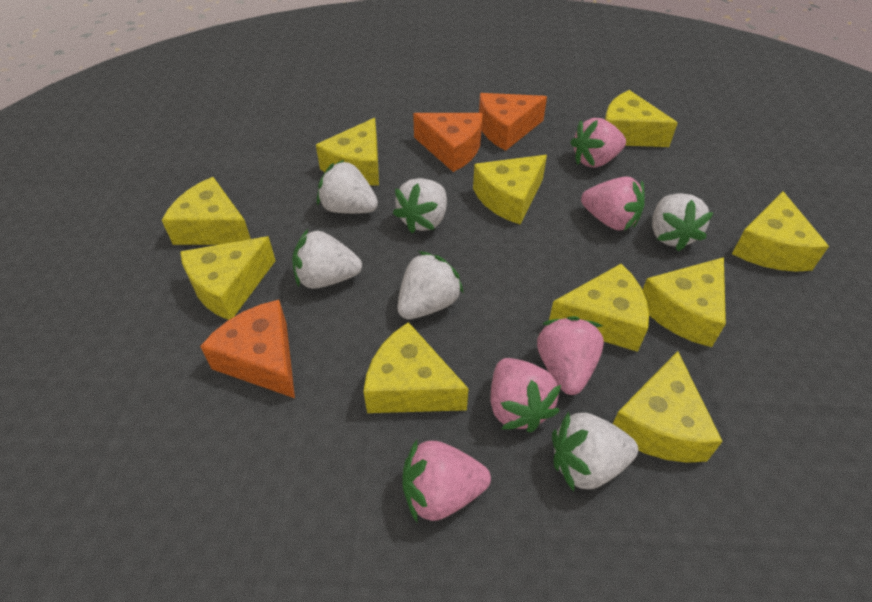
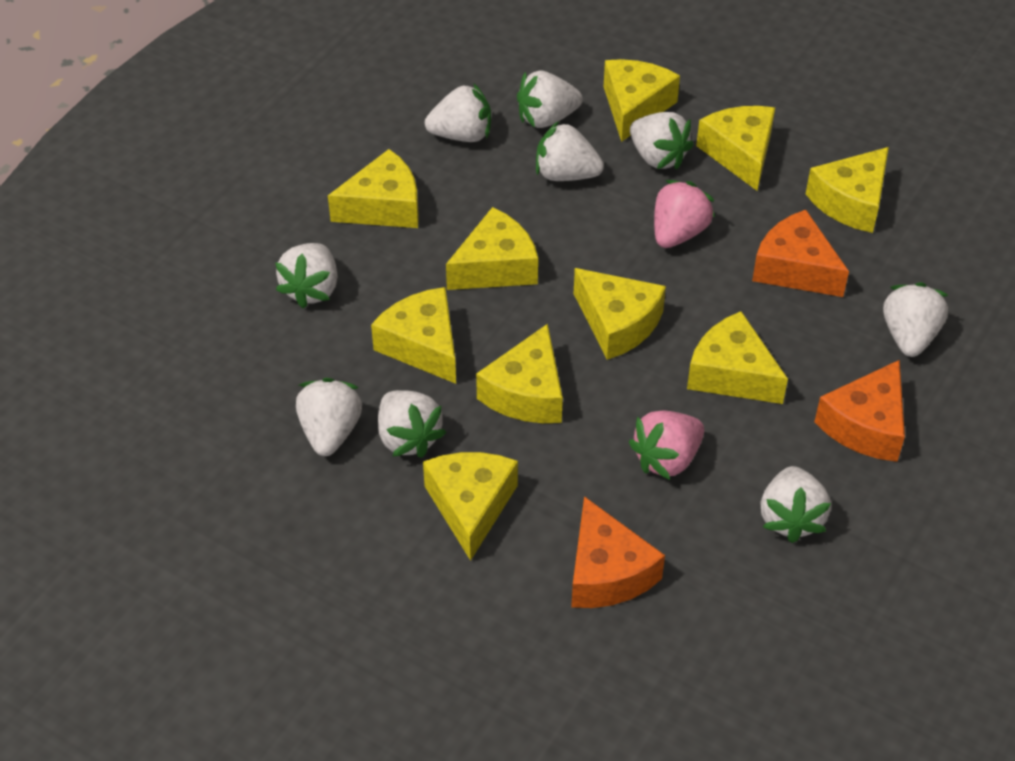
pink strawberry: 5 -> 2
white strawberry: 6 -> 9

